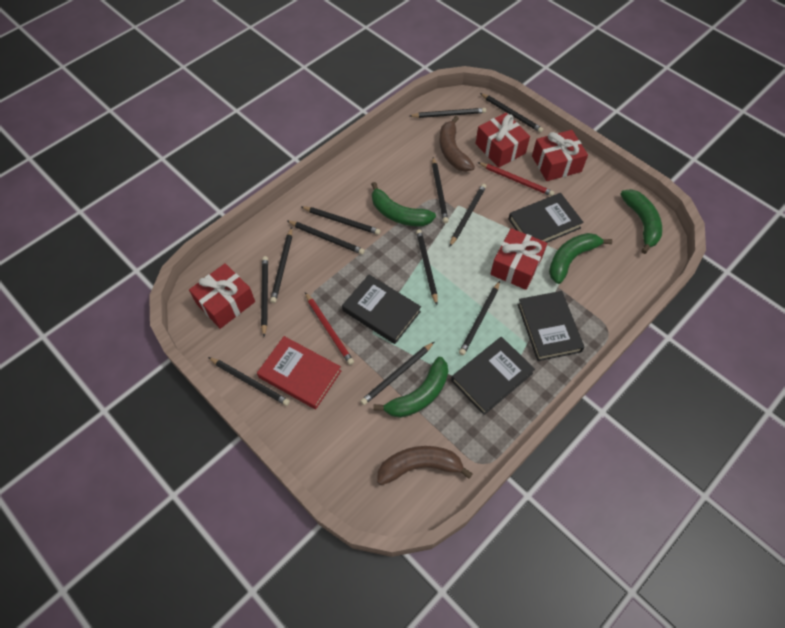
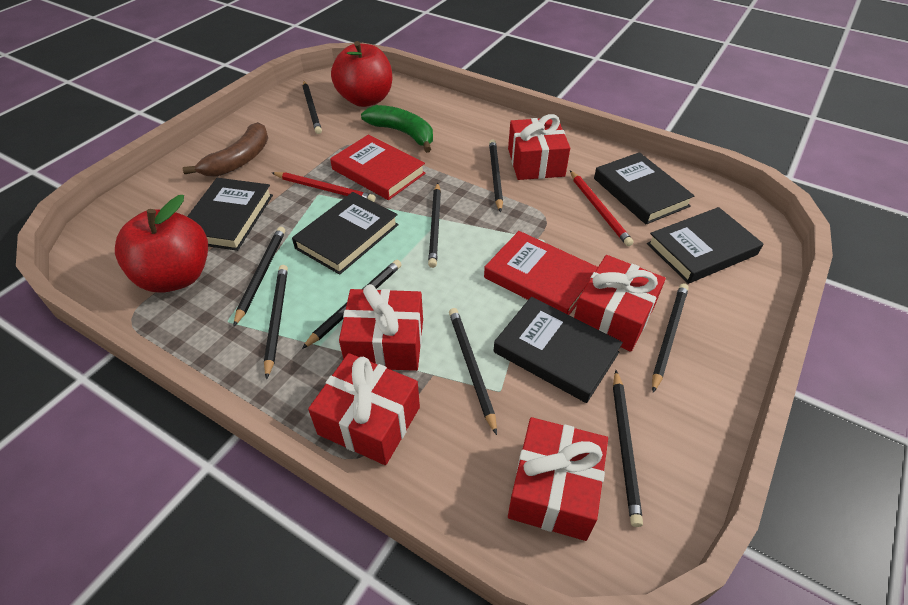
black book: 4 -> 5
black pencil: 12 -> 9
brown banana: 2 -> 1
green banana: 4 -> 1
red apple: 0 -> 2
red book: 1 -> 2
red gift: 4 -> 5

